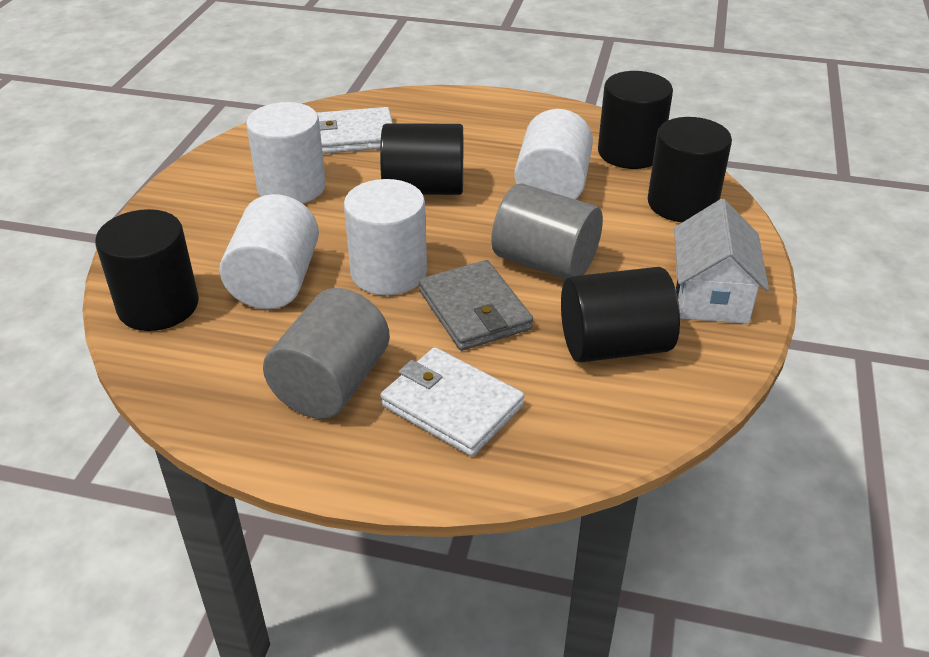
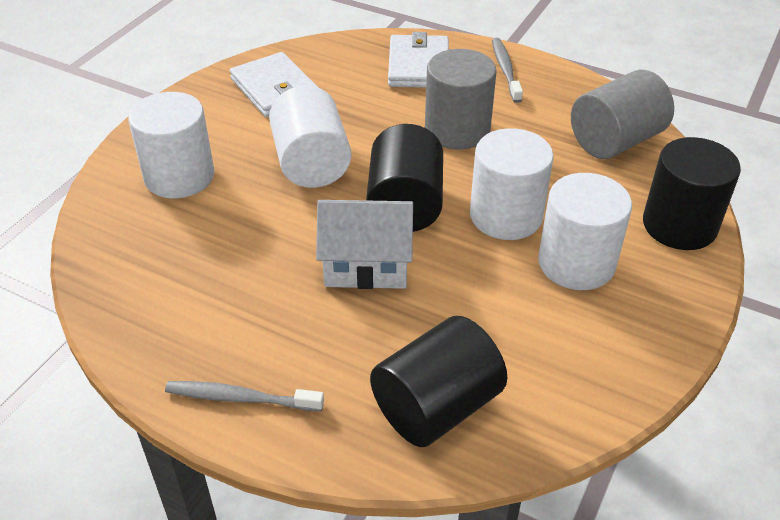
black cylinder: 5 -> 3
grey toothbrush: 0 -> 2
grey wallet: 1 -> 0

